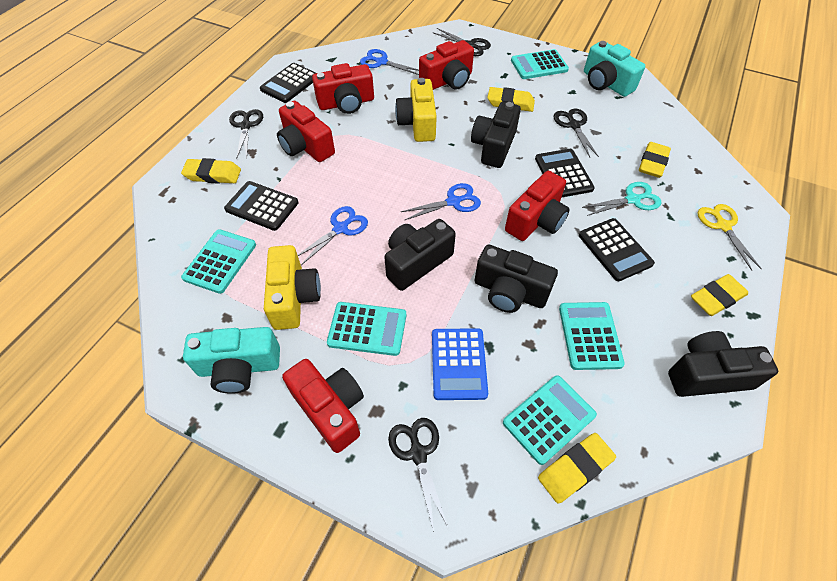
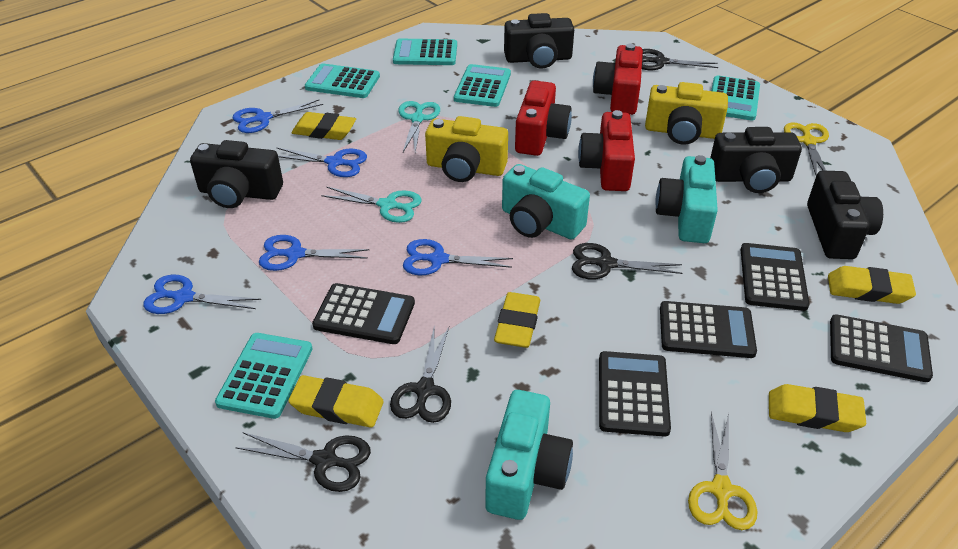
black calculator: 4 -> 5
blue calculator: 1 -> 0
blue scissors: 3 -> 5
red camera: 5 -> 3
turquoise camera: 2 -> 3
turquoise scissors: 1 -> 2
yellow scissors: 1 -> 2

